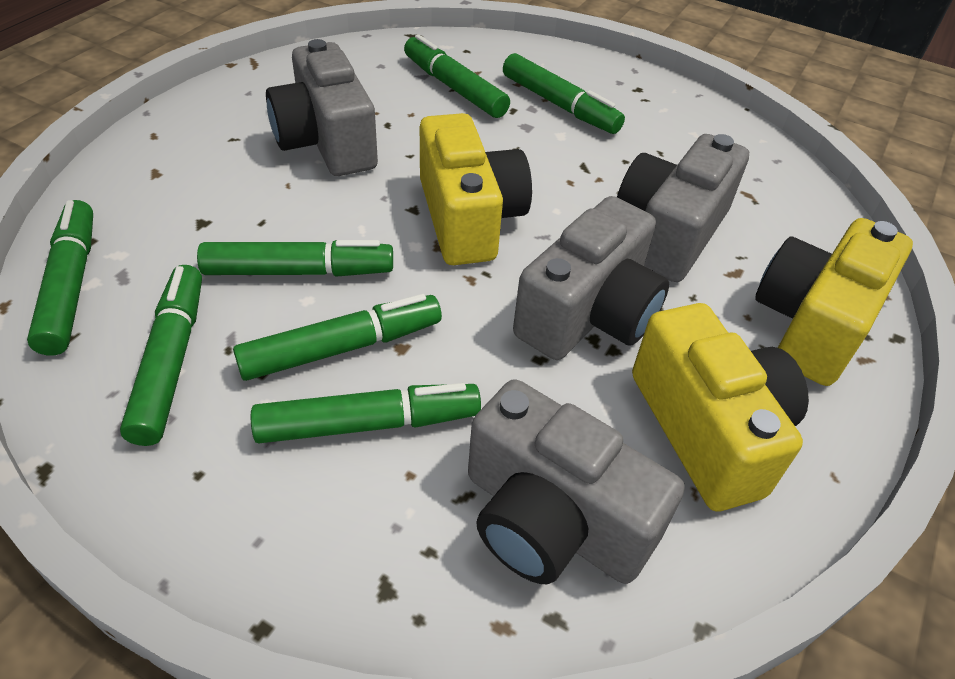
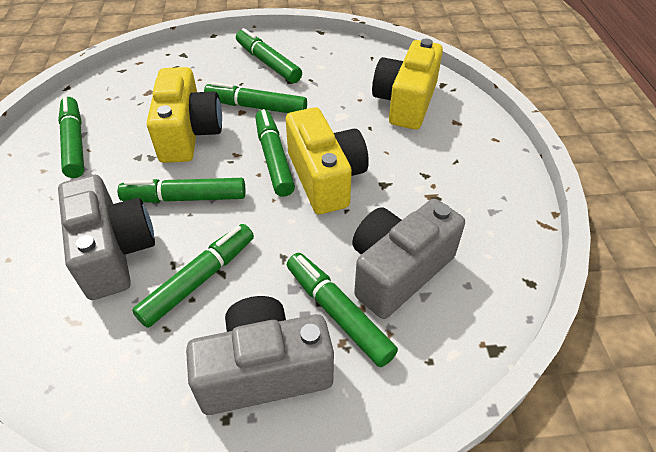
grey camera: 4 -> 3

